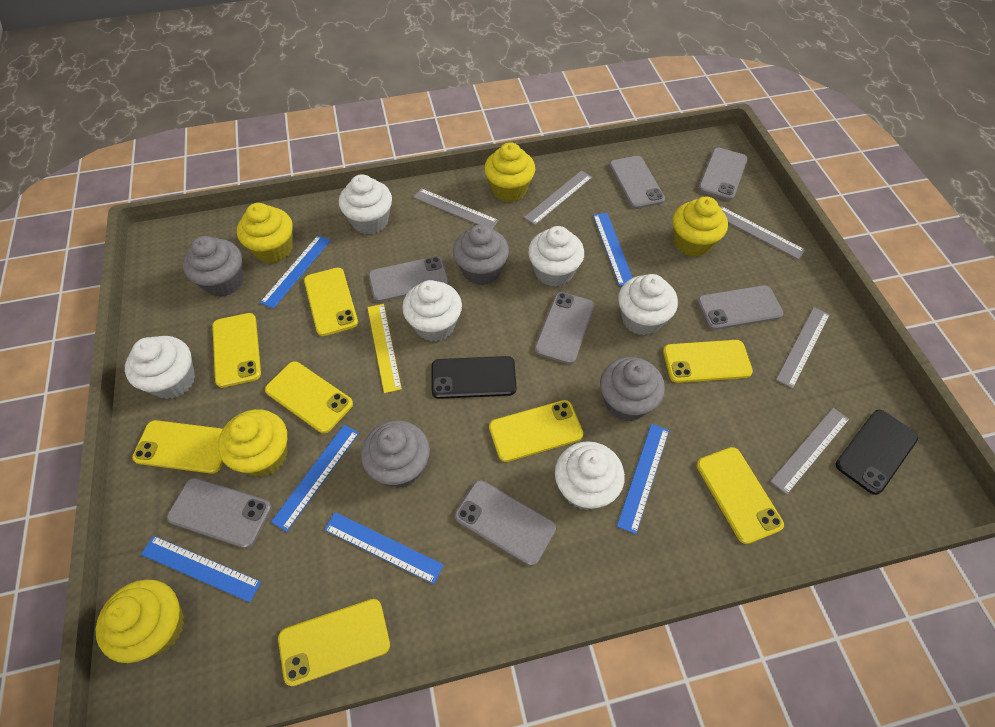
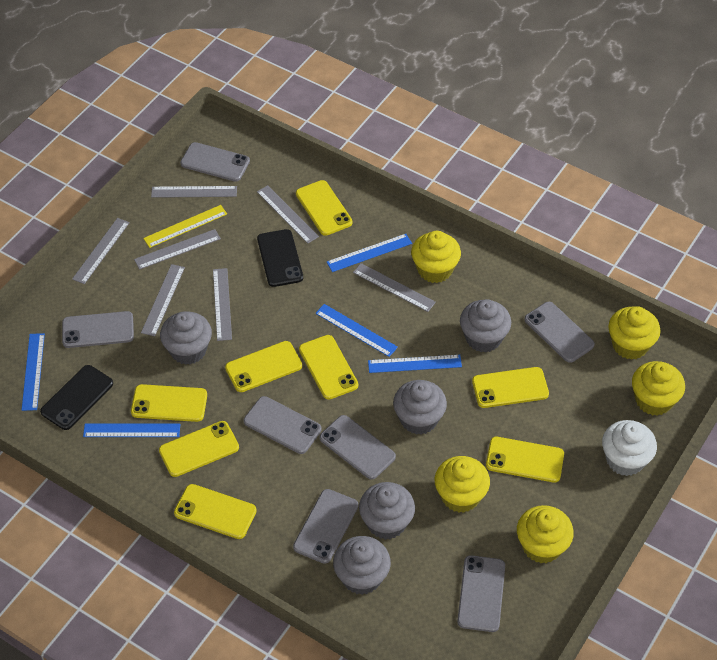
blue ruler: 6 -> 5
grey cupcake: 4 -> 5
grey ruler: 5 -> 7
white cupcake: 6 -> 1

